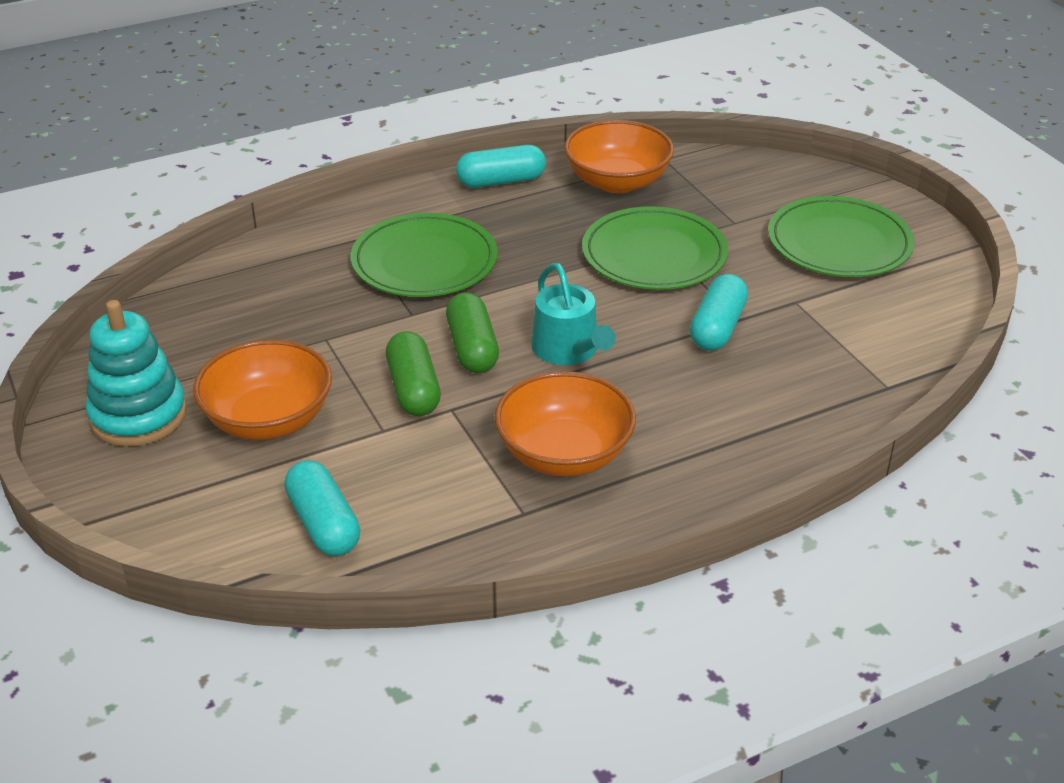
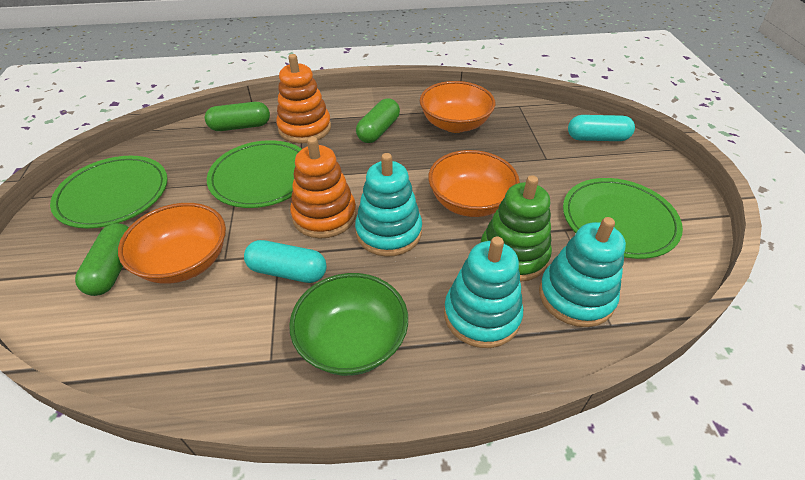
green bowl: 0 -> 1
green capsule: 2 -> 3
green stacking toy: 0 -> 1
orange stacking toy: 0 -> 2
turquoise capsule: 3 -> 2
turquoise stacking toy: 1 -> 3
turquoise watering can: 1 -> 0

